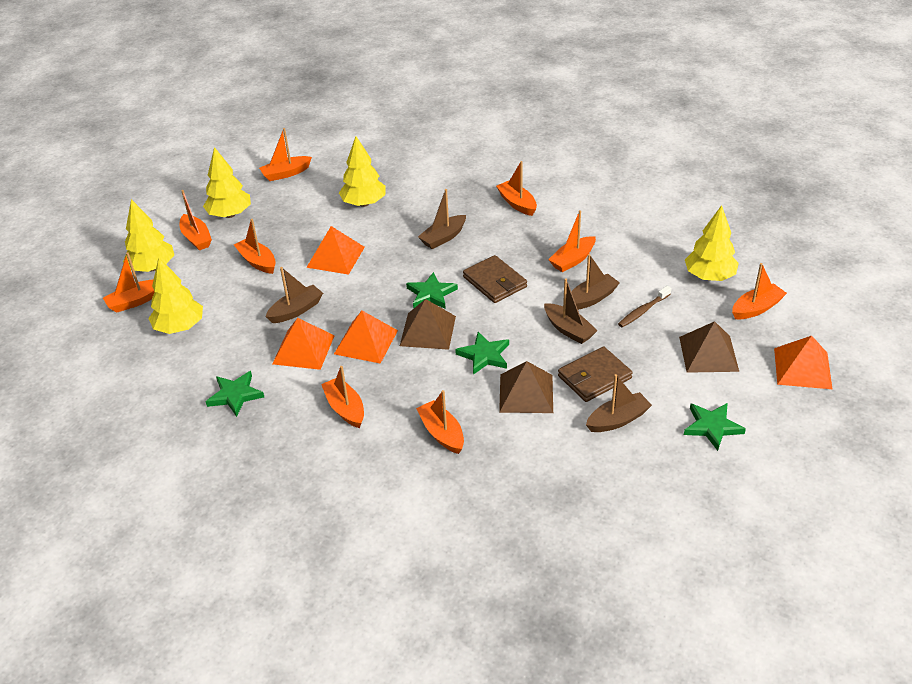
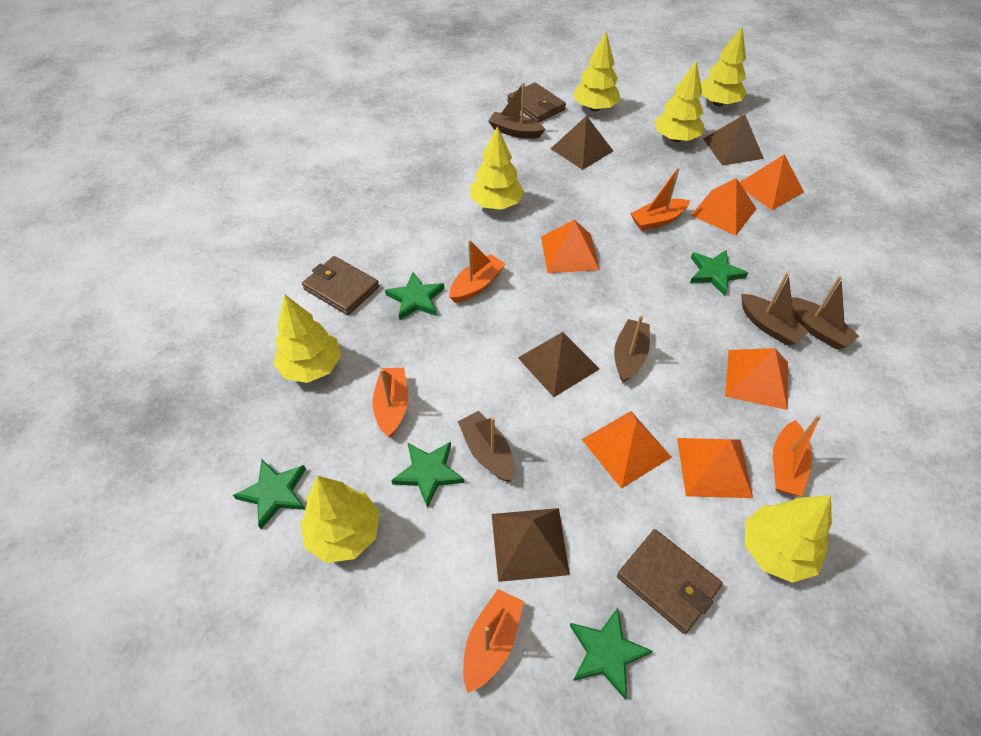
brown pyramid: 3 -> 4
brown toothbrush: 1 -> 0
brown wallet: 2 -> 3
green star: 4 -> 5
orange boat: 9 -> 5
orange pyramid: 4 -> 6
yellow tree: 5 -> 7

